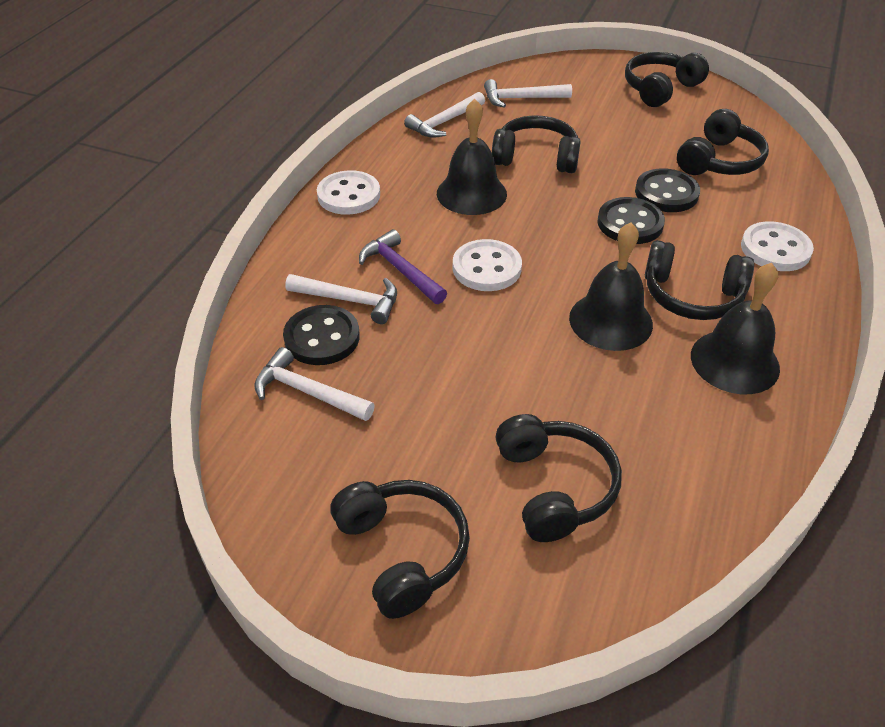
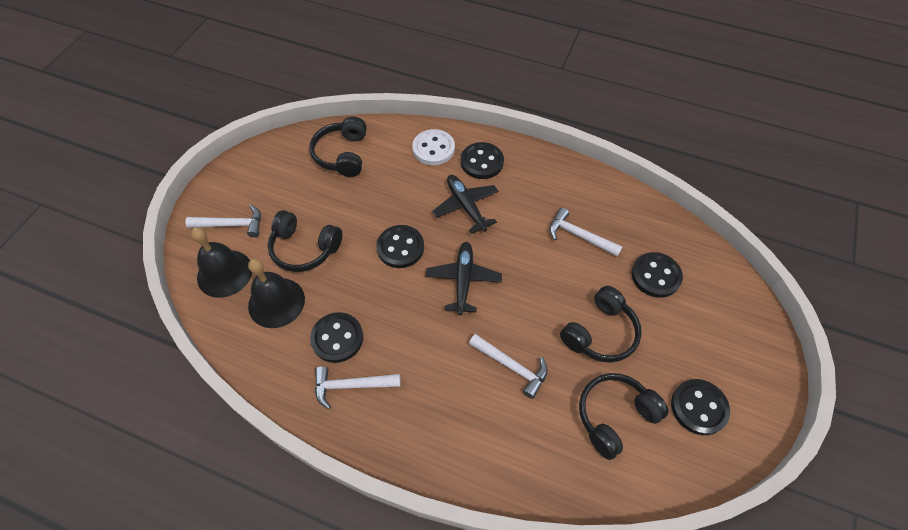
black bell: 3 -> 2
black button: 3 -> 5
black headphones: 6 -> 4
black plane: 0 -> 2
purple hammer: 1 -> 0
white button: 3 -> 1

